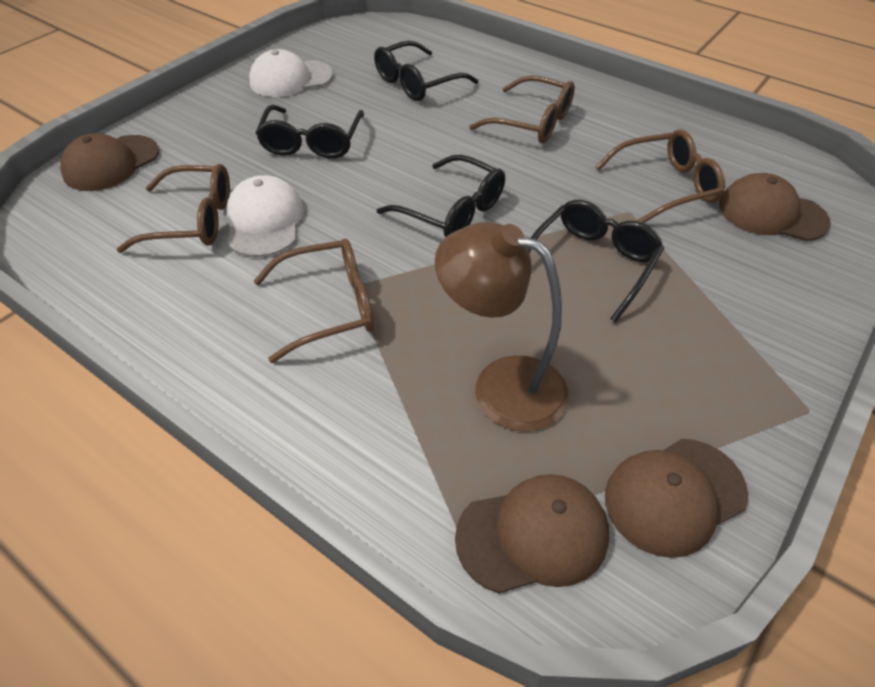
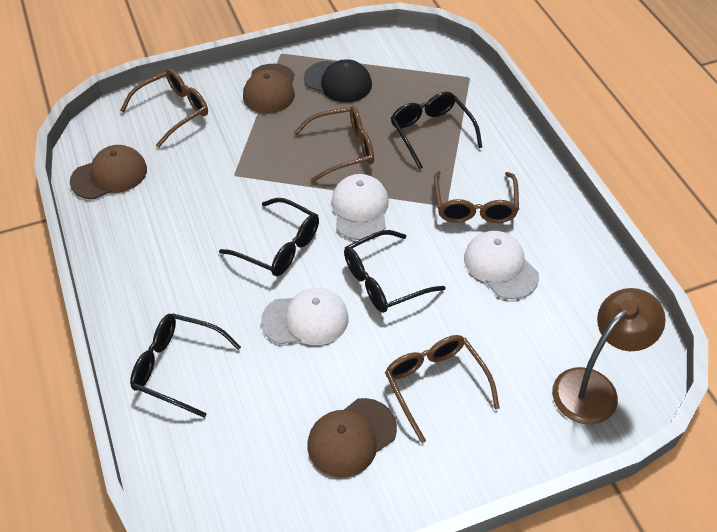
black cap: 0 -> 1
brown cap: 4 -> 3
white cap: 2 -> 3

